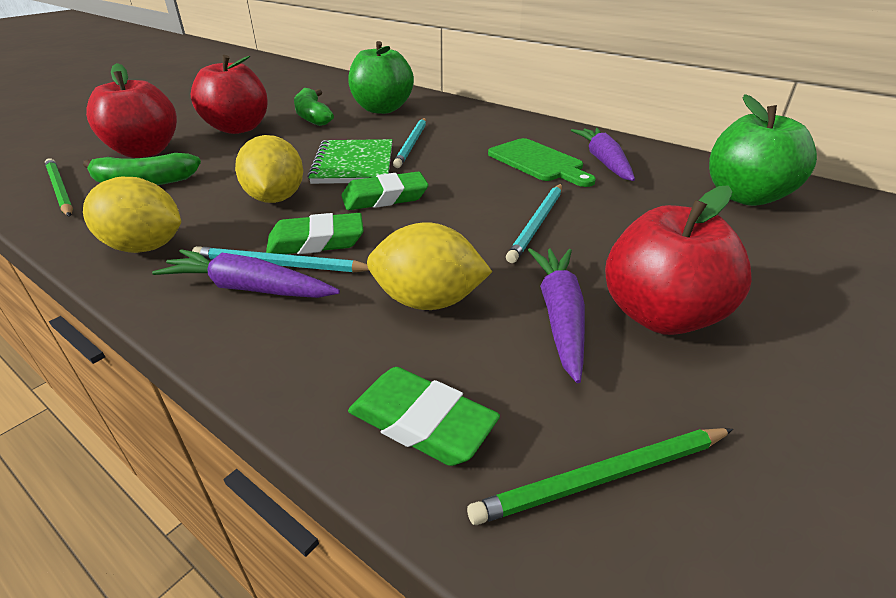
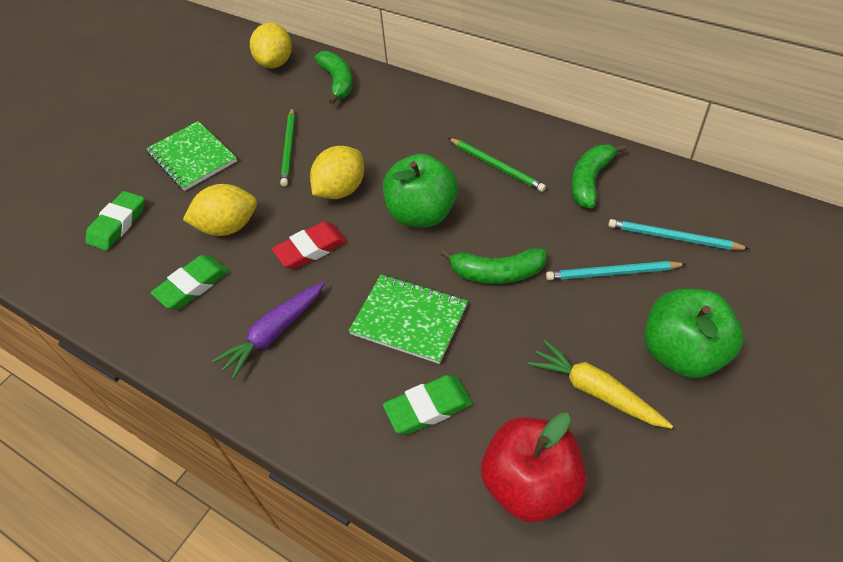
green banana: 2 -> 3
green cutting board: 1 -> 0
green notebook: 1 -> 2
purple carrot: 3 -> 1
red apple: 3 -> 1
red eraser: 0 -> 1
turquoise pencil: 3 -> 2
yellow carrot: 0 -> 1

